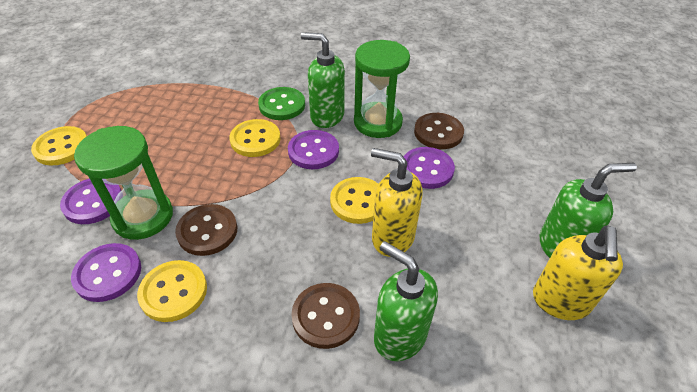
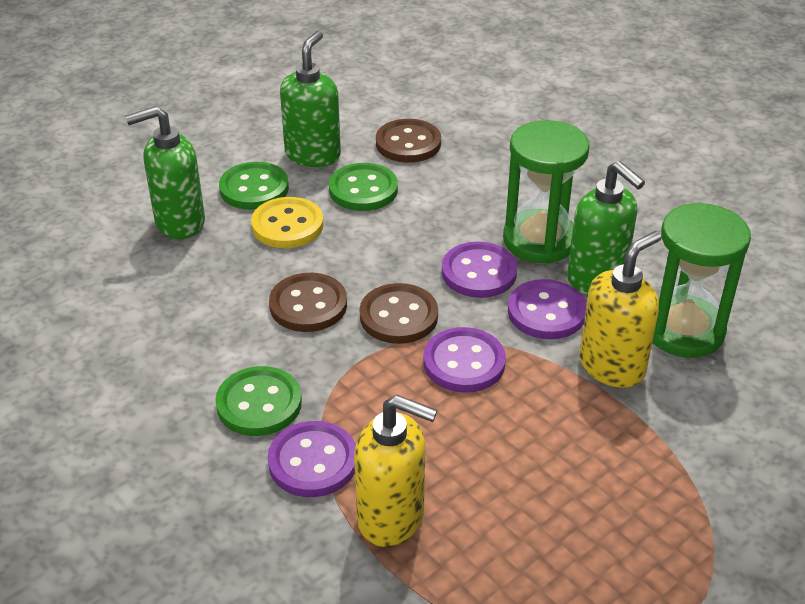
green button: 1 -> 3
yellow button: 4 -> 1

